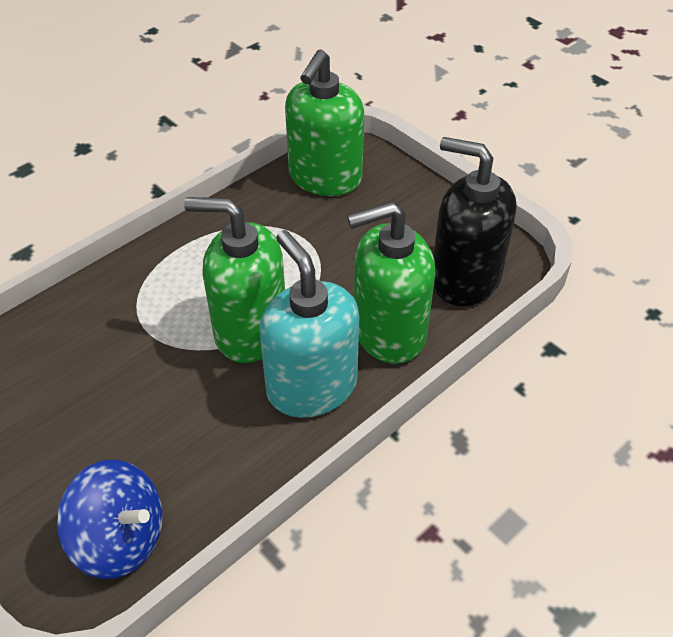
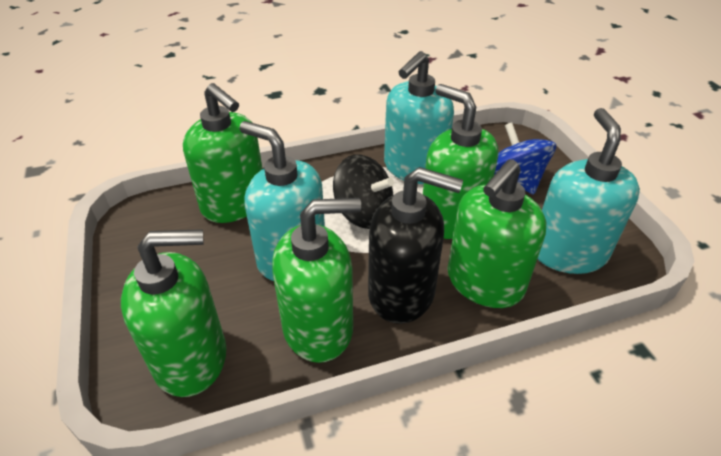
black spinning top: 0 -> 1
green soap dispenser: 3 -> 5
turquoise soap dispenser: 1 -> 3

